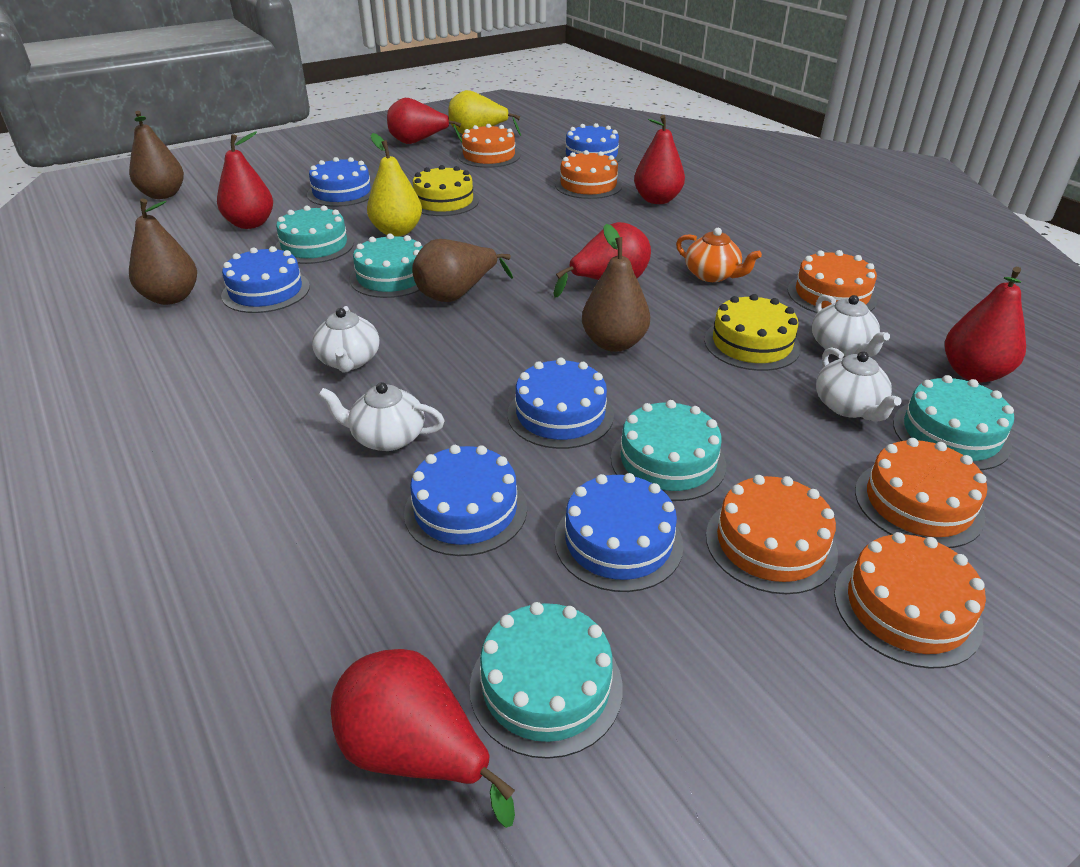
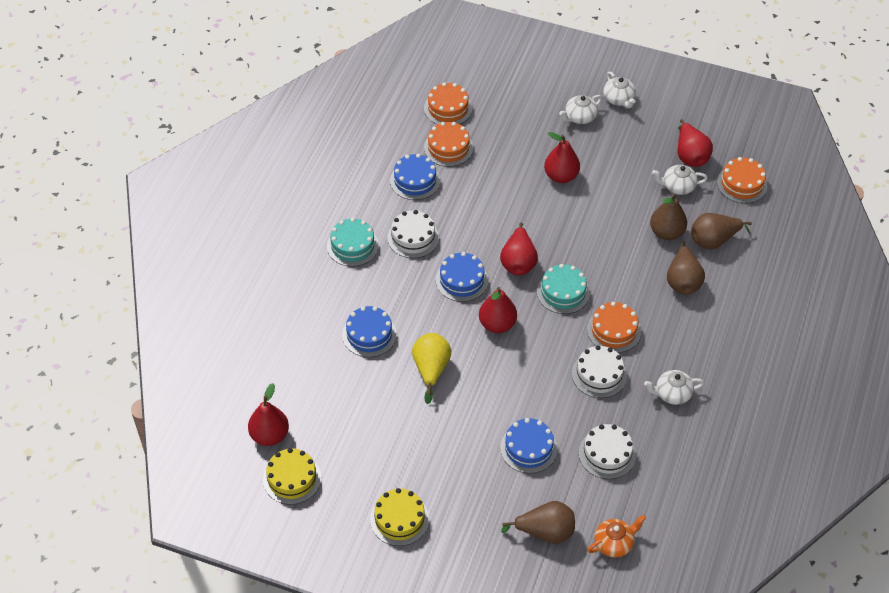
blue cake: 6 -> 4
orange cake: 6 -> 4
red pear: 6 -> 5
turquoise cake: 5 -> 2
white cake: 0 -> 3
yellow pear: 2 -> 1

